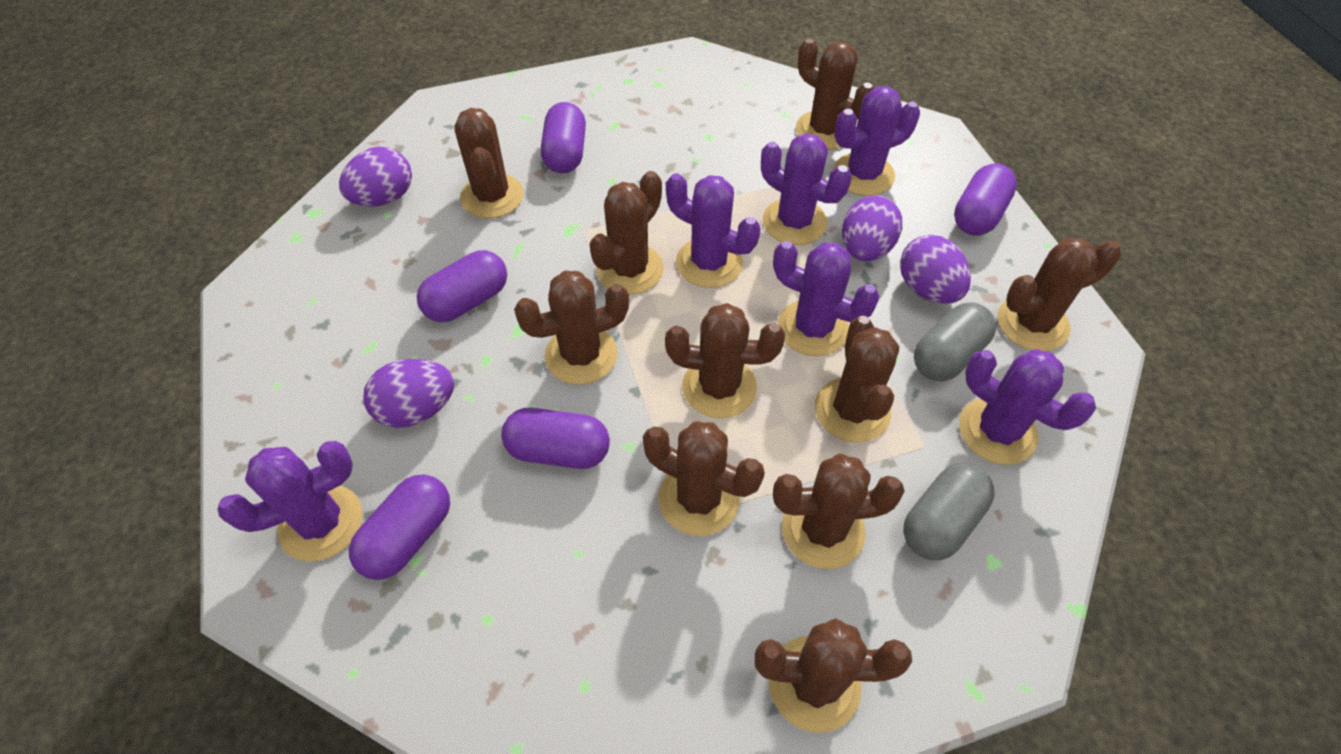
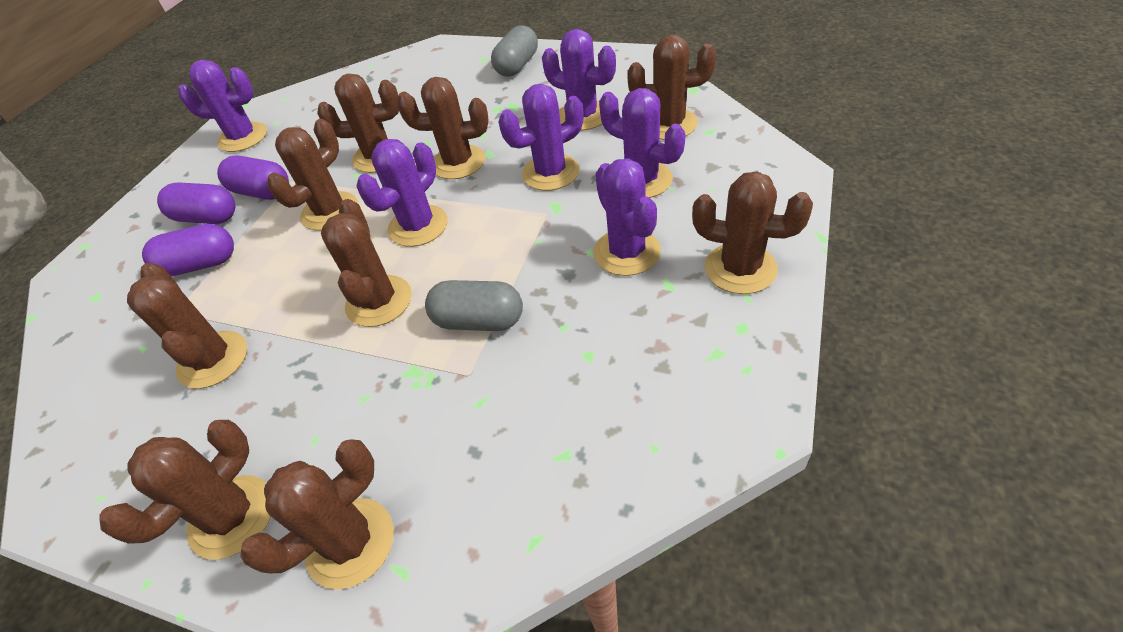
brown cactus: 10 -> 9
purple capsule: 5 -> 3
purple egg: 4 -> 0

